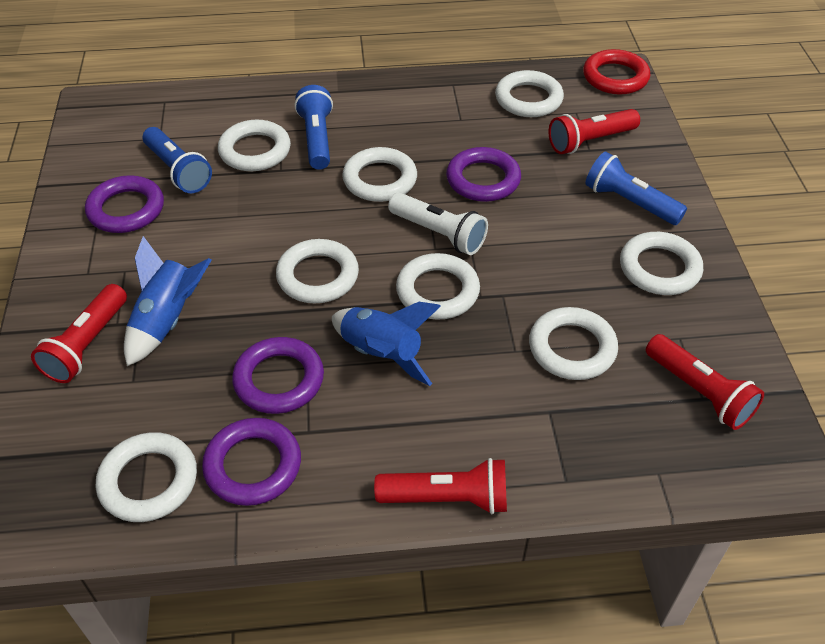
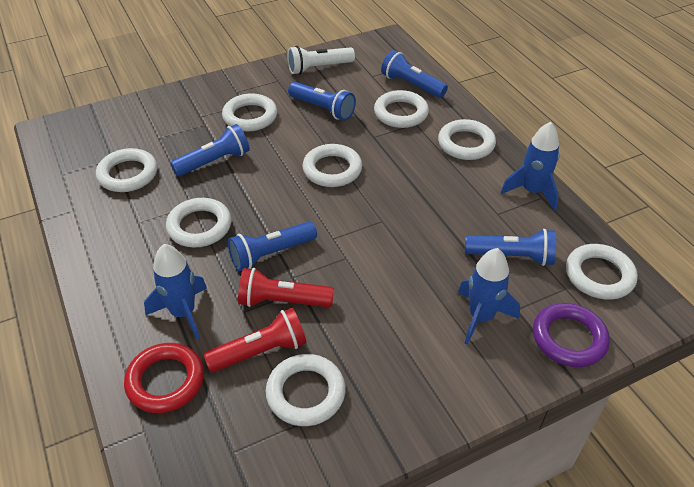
blue flashlight: 3 -> 5
blue rocket: 2 -> 3
purple ring: 4 -> 1
red flashlight: 4 -> 2

